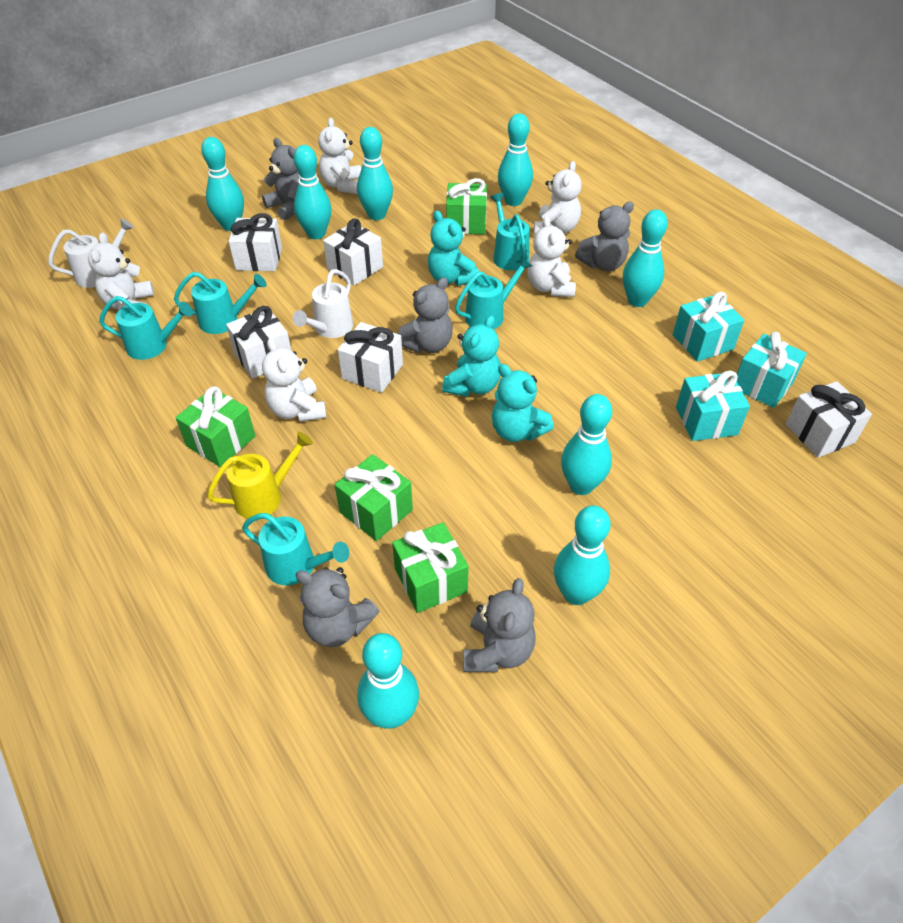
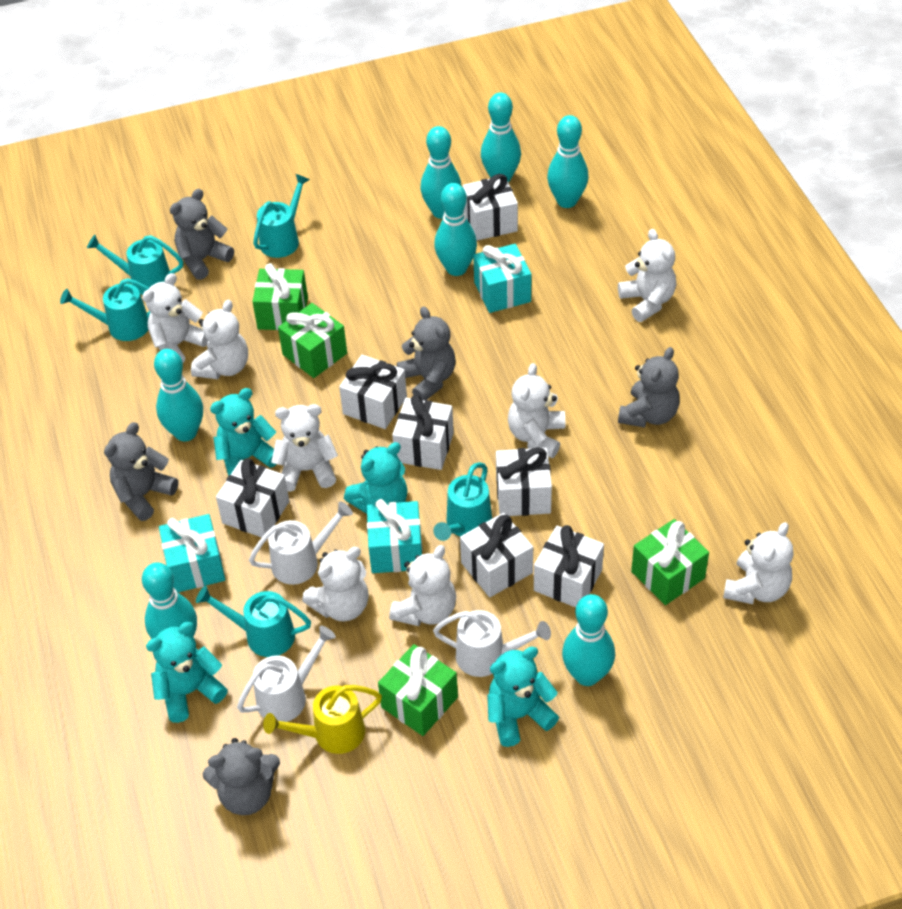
turquoise bowling pin: 8 -> 7
turquoise teddy bear: 3 -> 4
white gift: 5 -> 7
white teddy bear: 5 -> 8
white watering can: 2 -> 3

